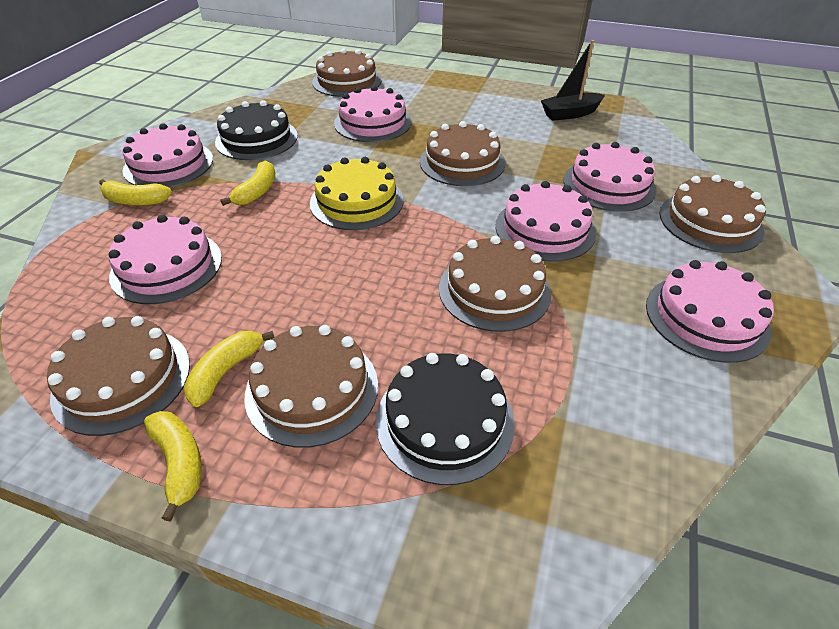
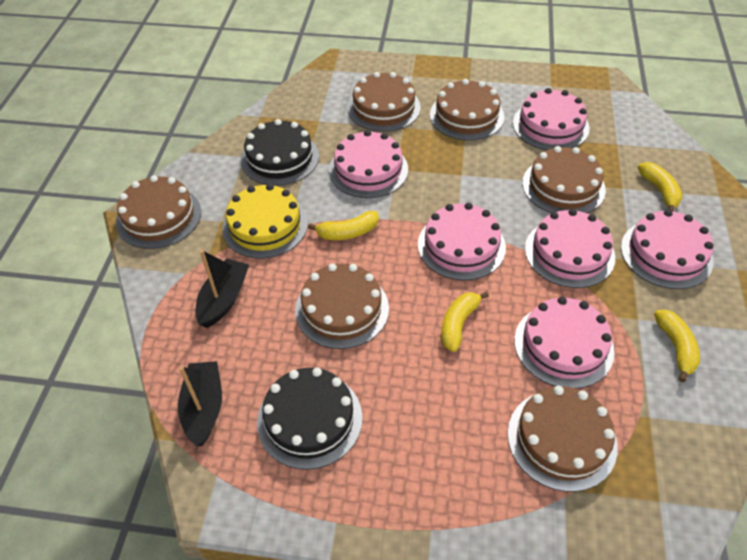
black boat: 1 -> 2

